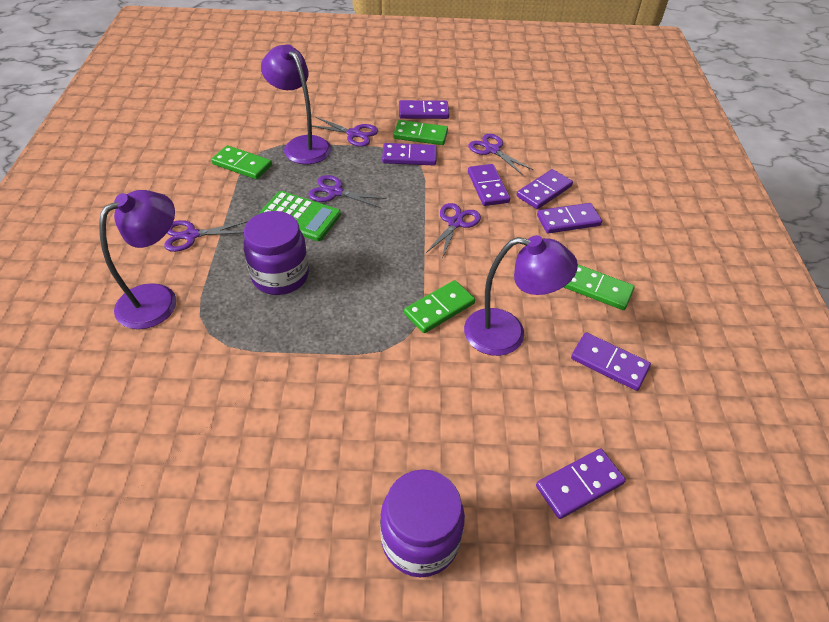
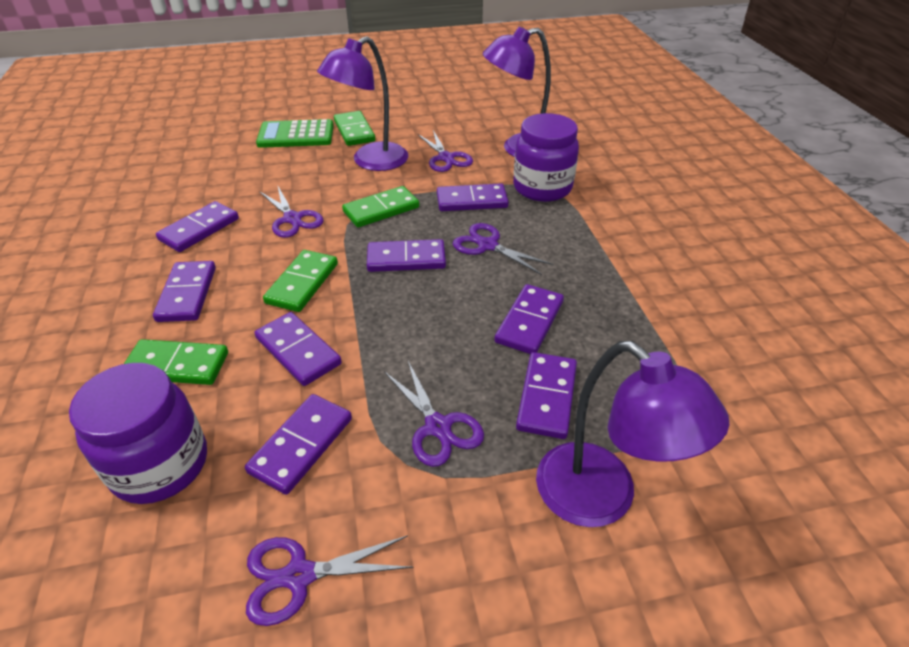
purple domino: 7 -> 8

